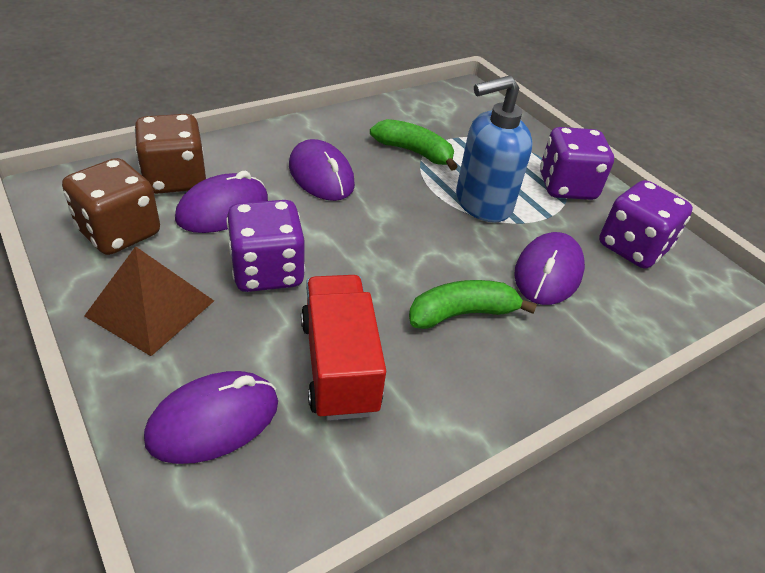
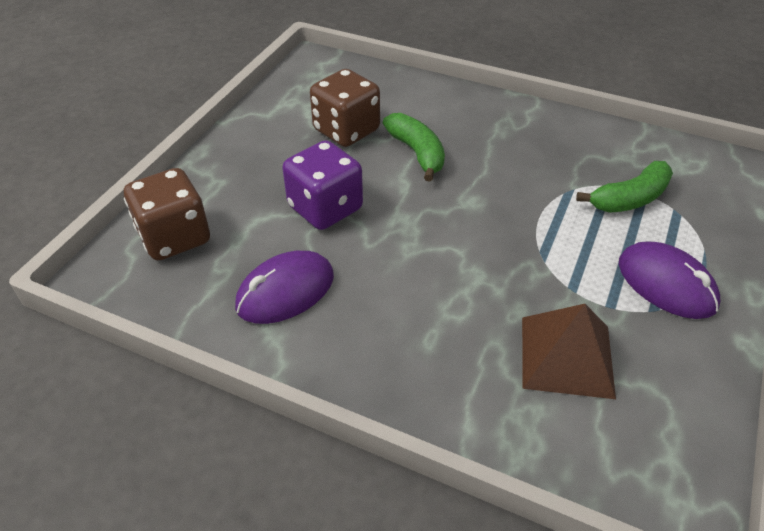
blue soap dispenser: 1 -> 0
purple dice: 3 -> 1
purple mouse: 4 -> 2
red truck: 1 -> 0

